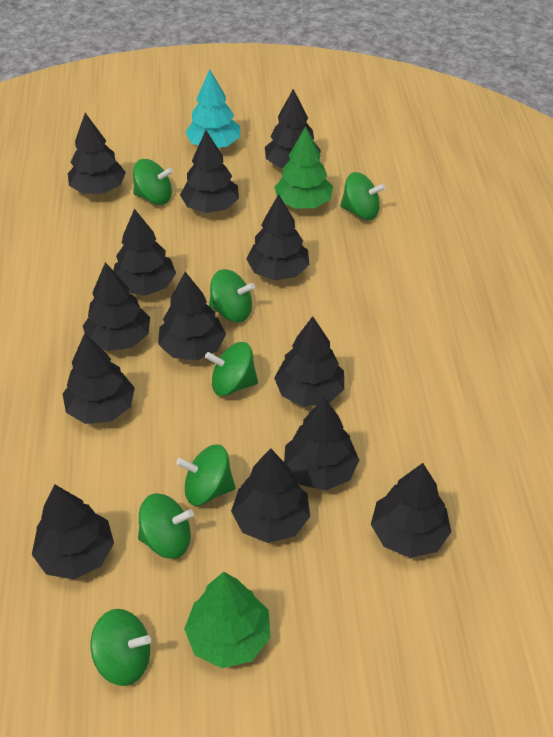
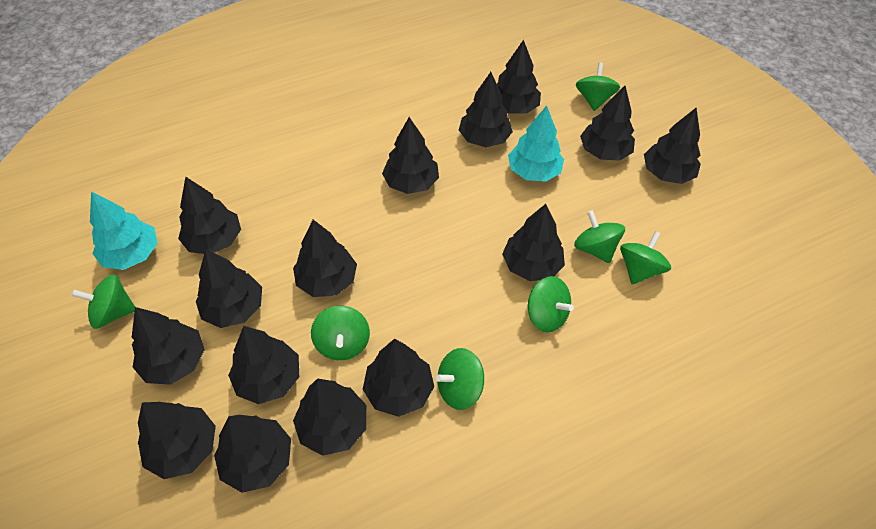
black tree: 13 -> 15
green tree: 2 -> 0
turquoise tree: 1 -> 2

